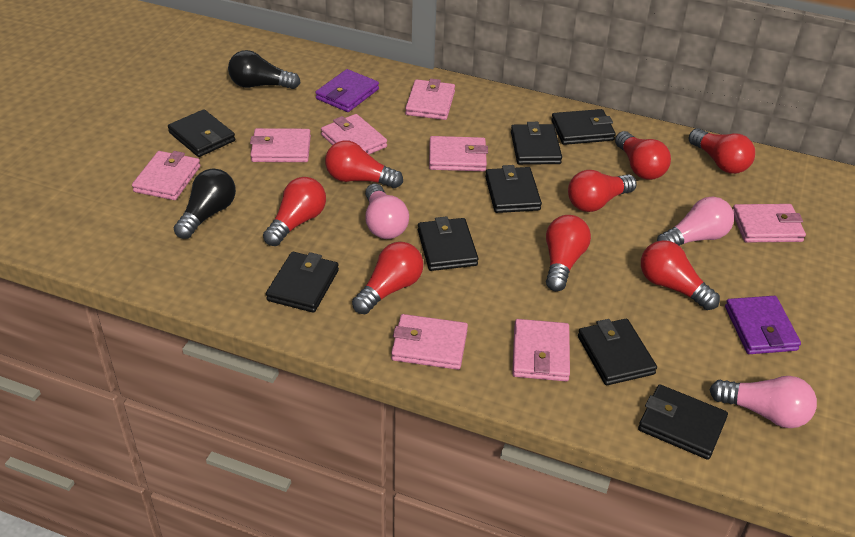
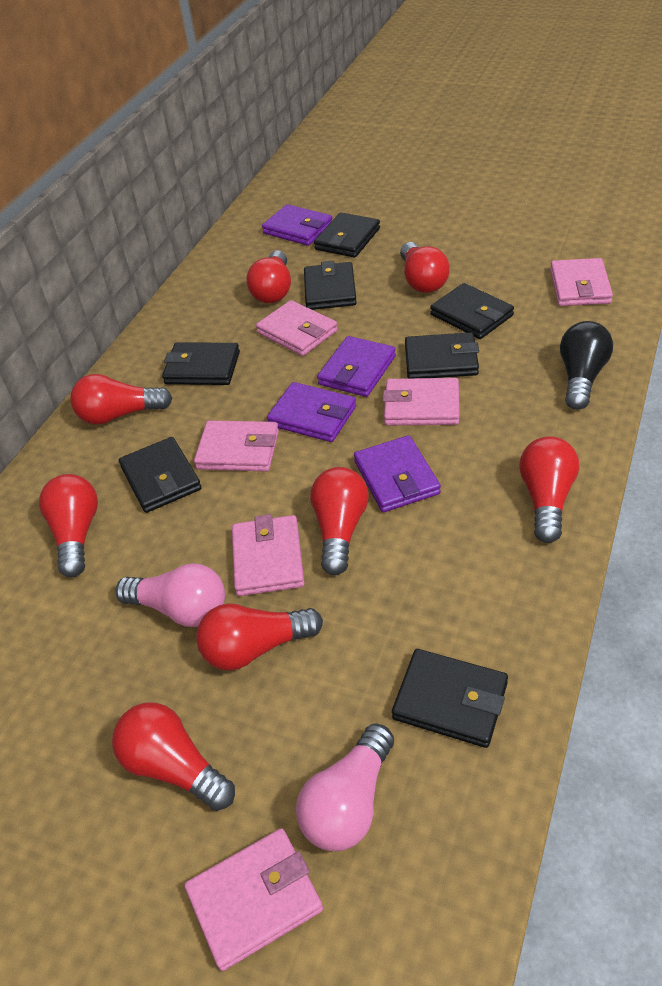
black light bulb: 2 -> 1
black wallet: 8 -> 7
pink light bulb: 3 -> 2
pink wallet: 8 -> 6
purple wallet: 2 -> 4

